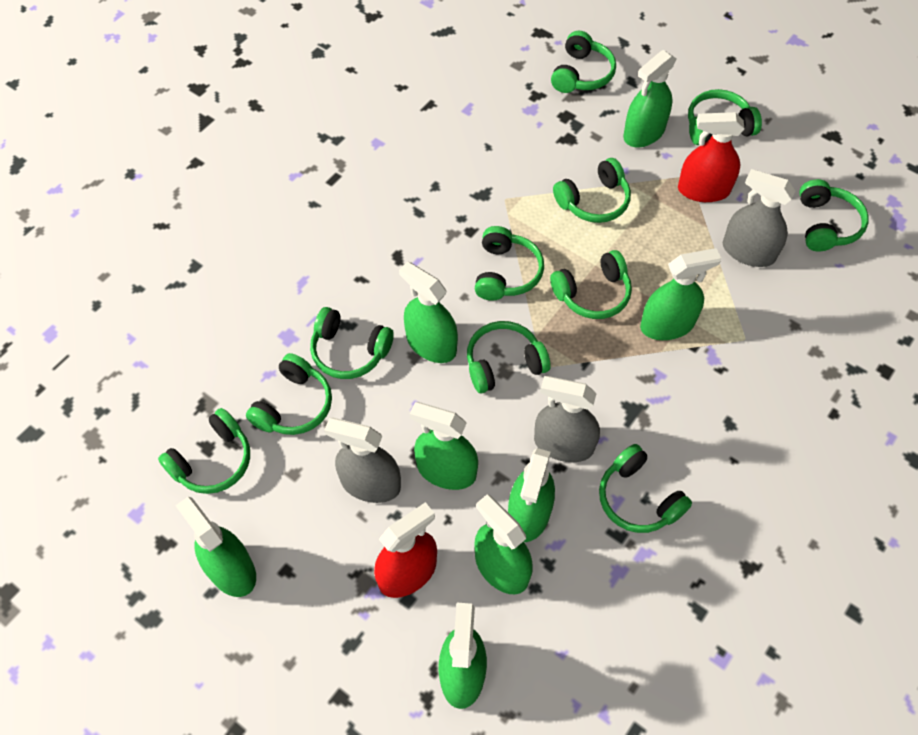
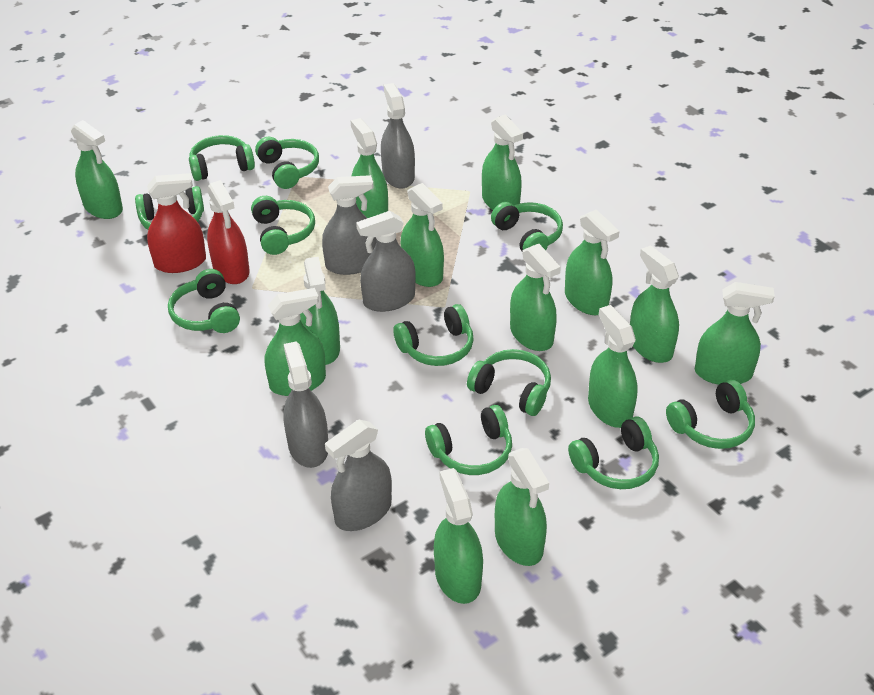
green spray bottle: 8 -> 13
grey spray bottle: 3 -> 5

